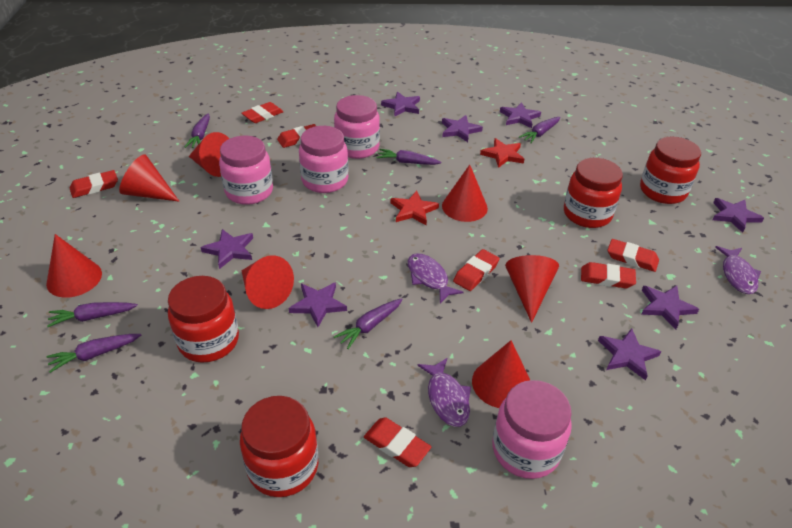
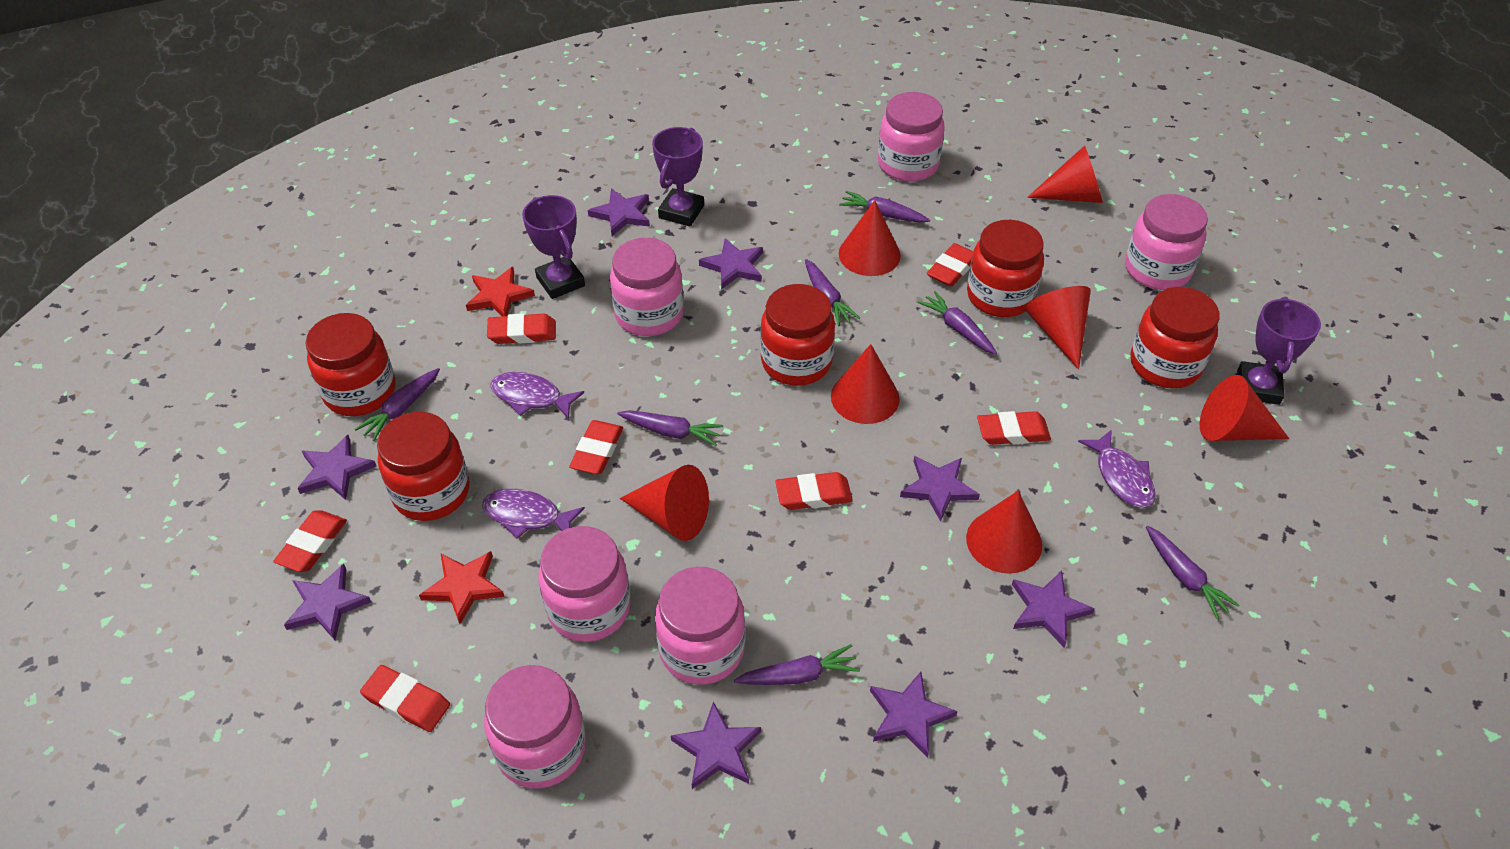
pink jar: 4 -> 6
purple carrot: 6 -> 7
purple trophy: 0 -> 3
red jar: 4 -> 5

